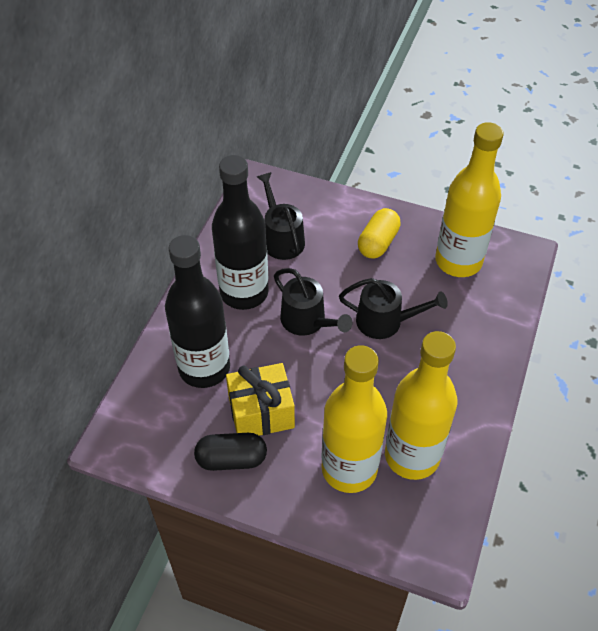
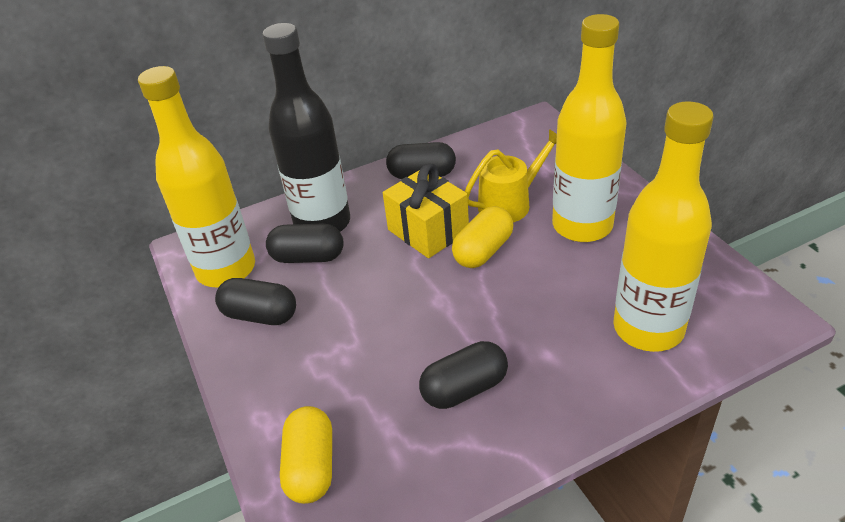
black bottle: 2 -> 1
black capsule: 1 -> 4
black watering can: 3 -> 0
yellow capsule: 1 -> 2
yellow watering can: 0 -> 1

